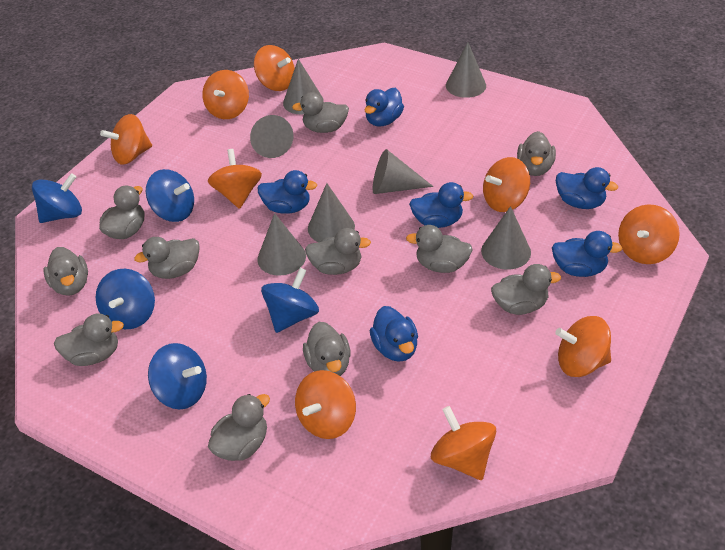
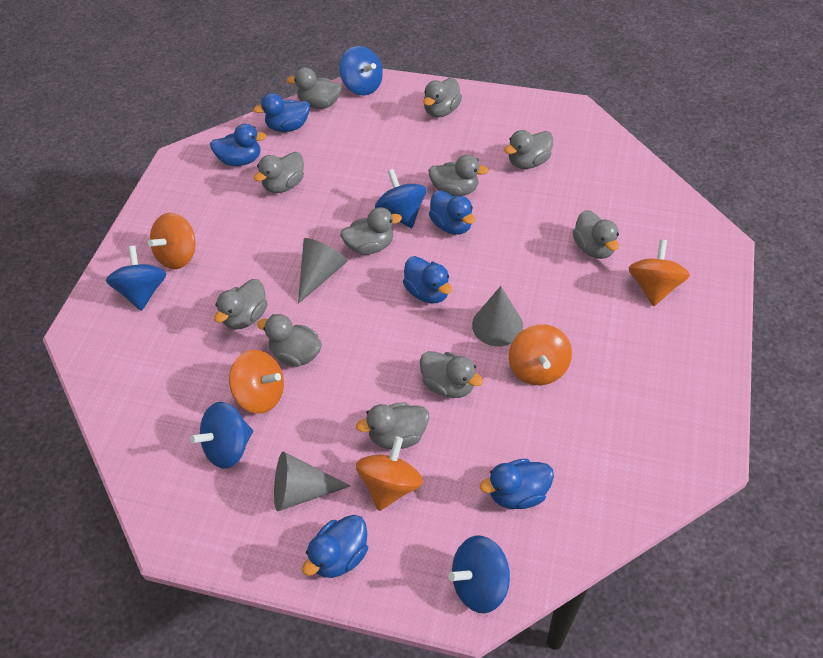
grey cone: 7 -> 3
orange spinning top: 9 -> 5

